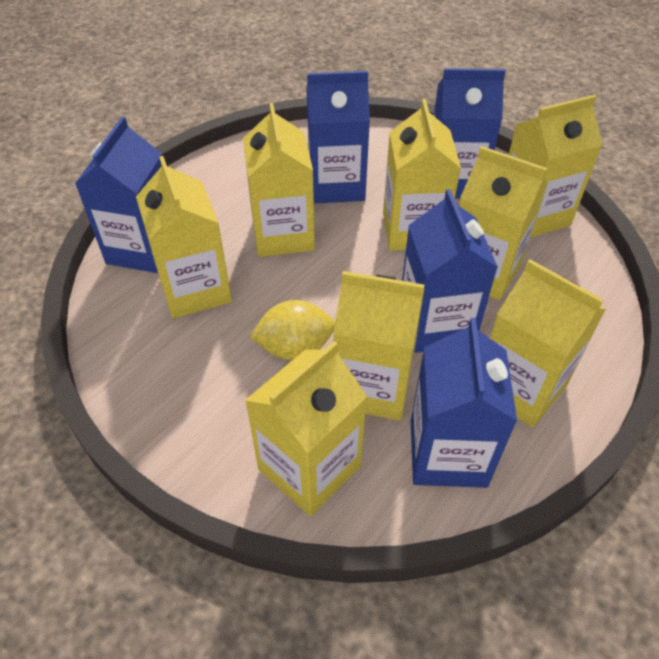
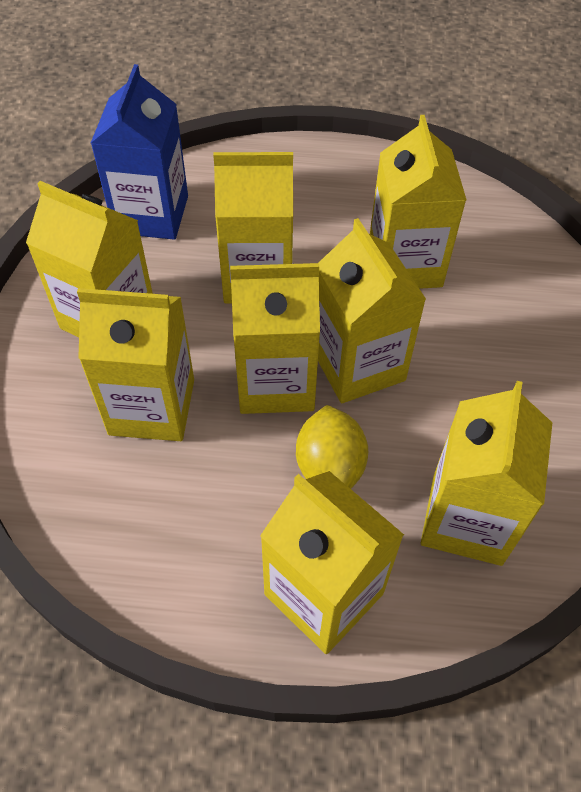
blue carton: 5 -> 1

